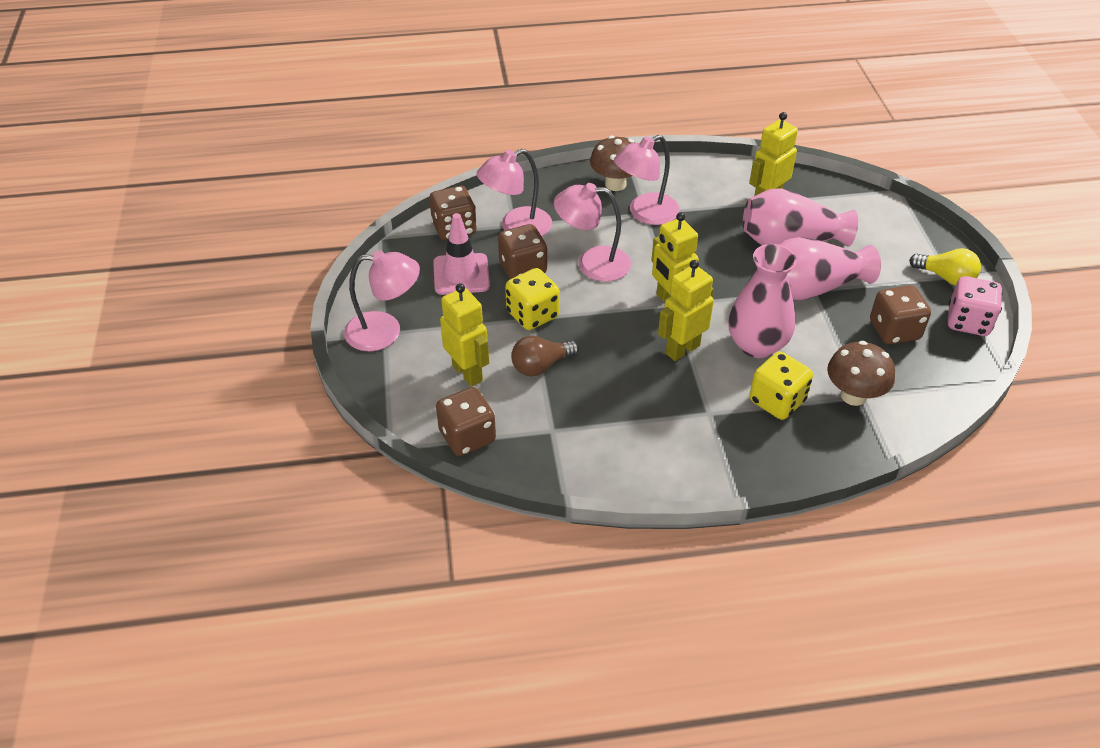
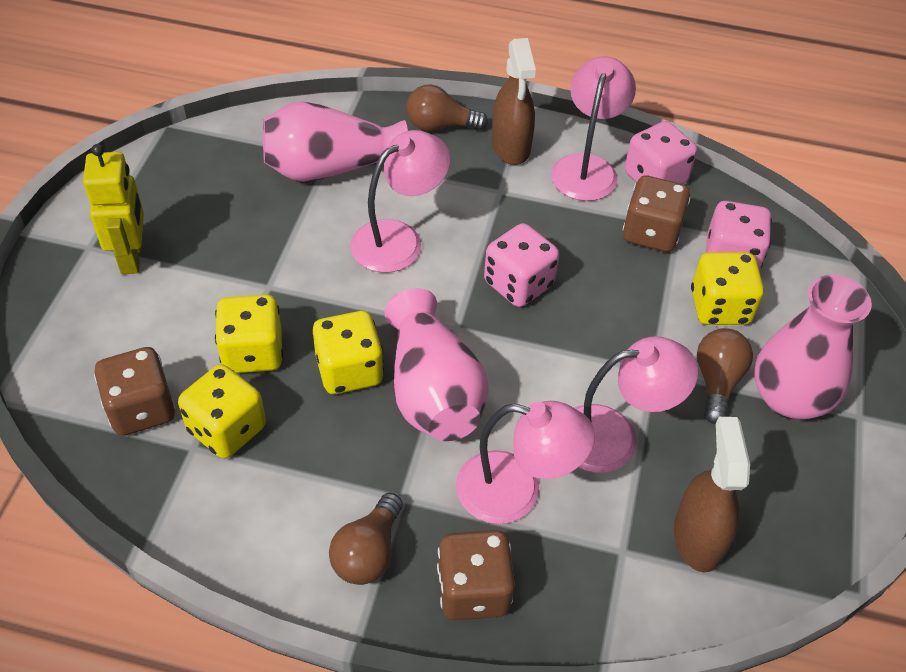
brown dice: 4 -> 3
brown light bulb: 1 -> 3
brown mushroom: 2 -> 0
brown spray bottle: 0 -> 2
pink dice: 1 -> 3
pink traffic cone: 1 -> 0
yellow dice: 2 -> 4
yellow light bulb: 1 -> 0
yellow robot: 4 -> 1

